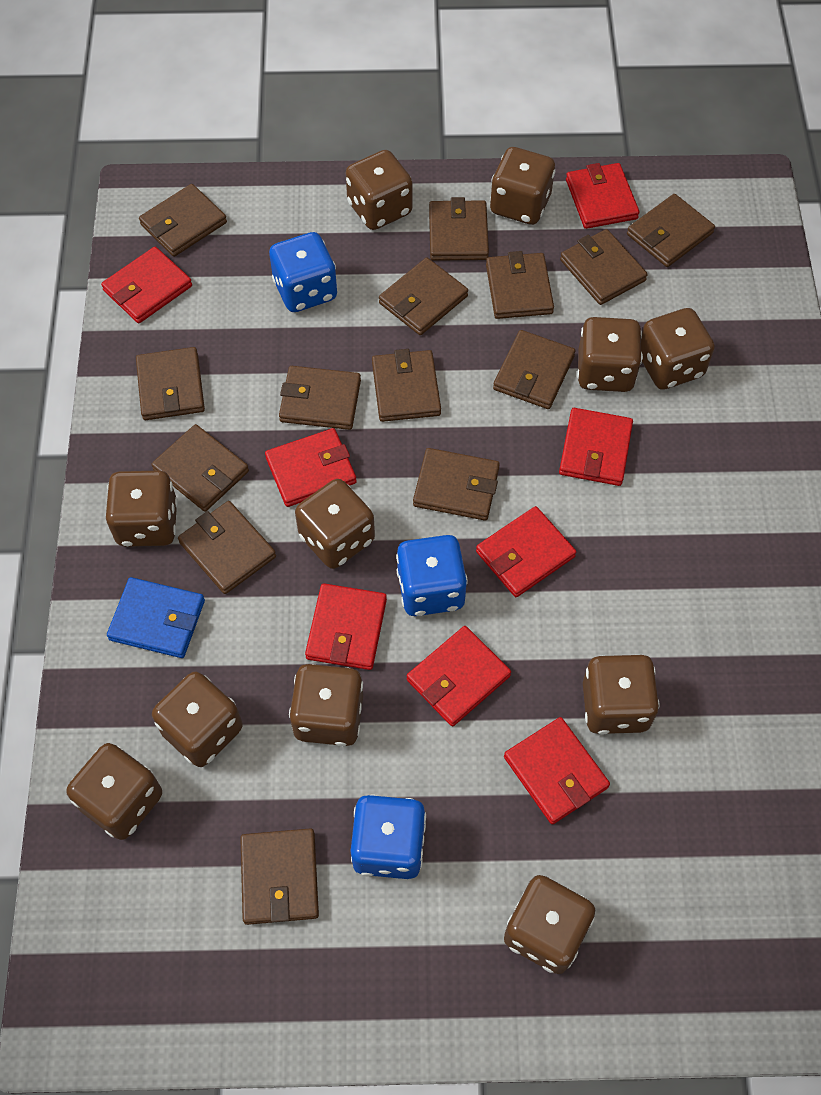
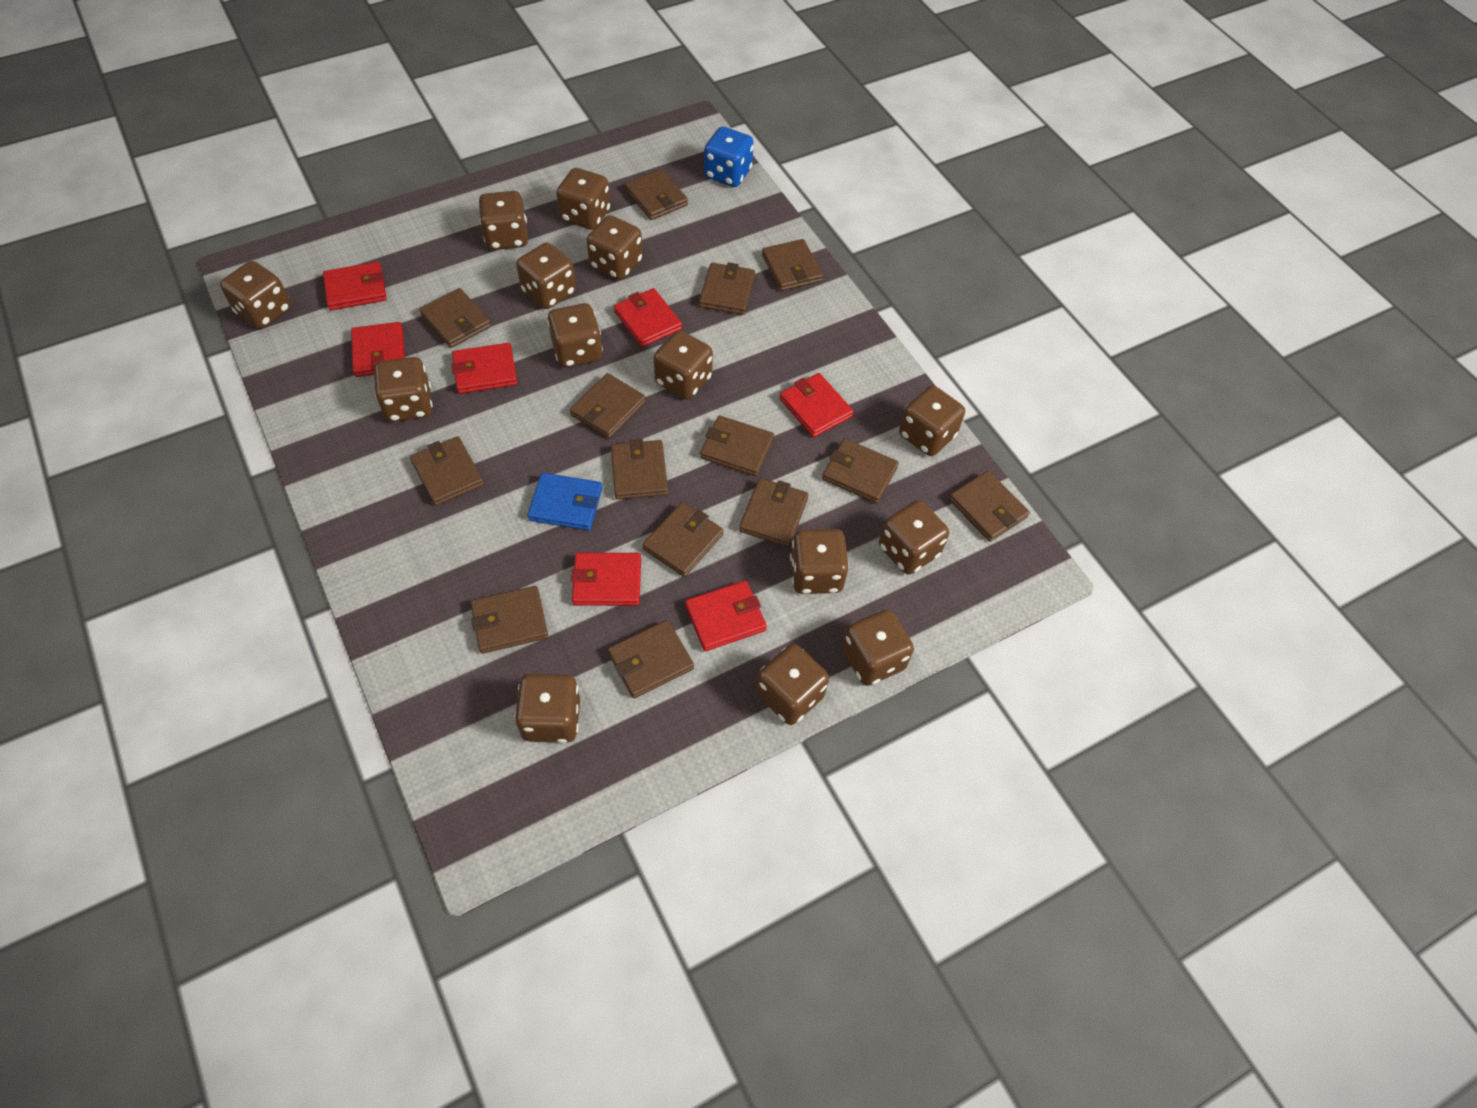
blue dice: 3 -> 1
brown dice: 11 -> 14
red wallet: 8 -> 7

